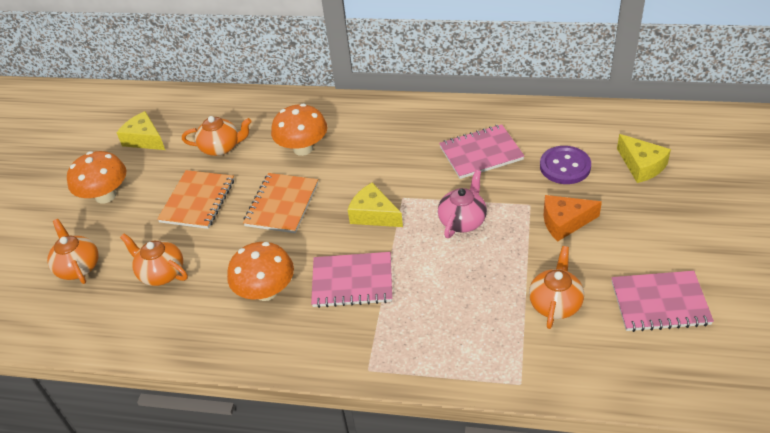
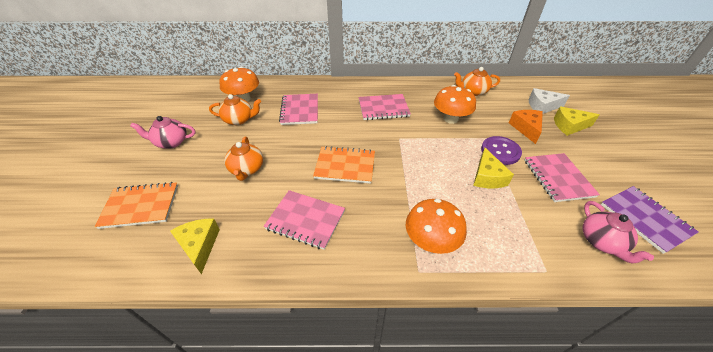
orange teapot: 4 -> 3
pink notebook: 3 -> 4
pink teapot: 1 -> 2
purple notebook: 0 -> 1
white cheese: 0 -> 1

